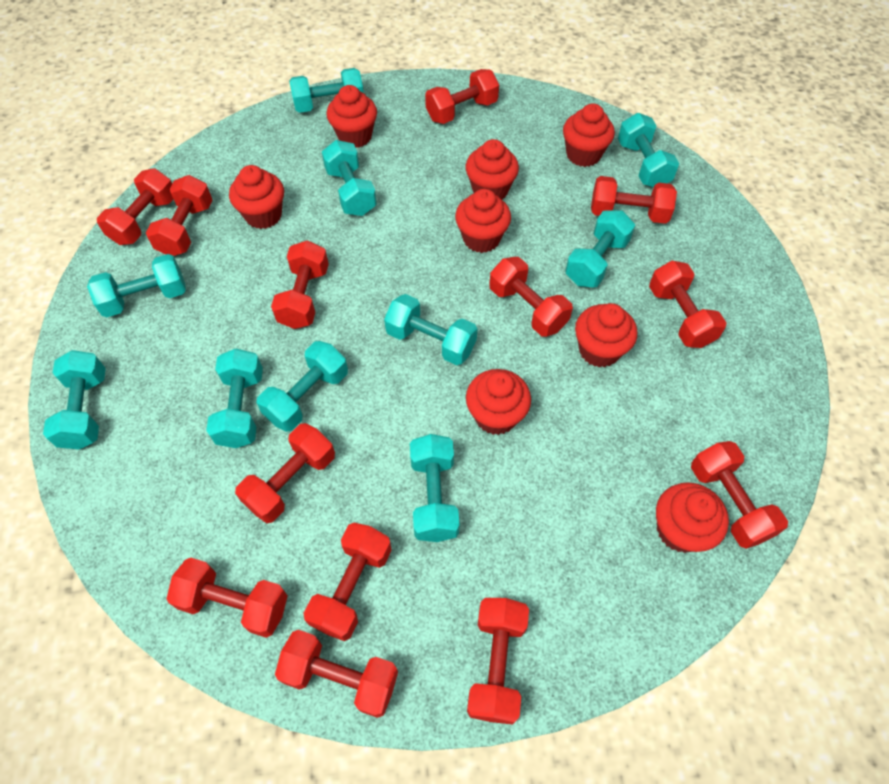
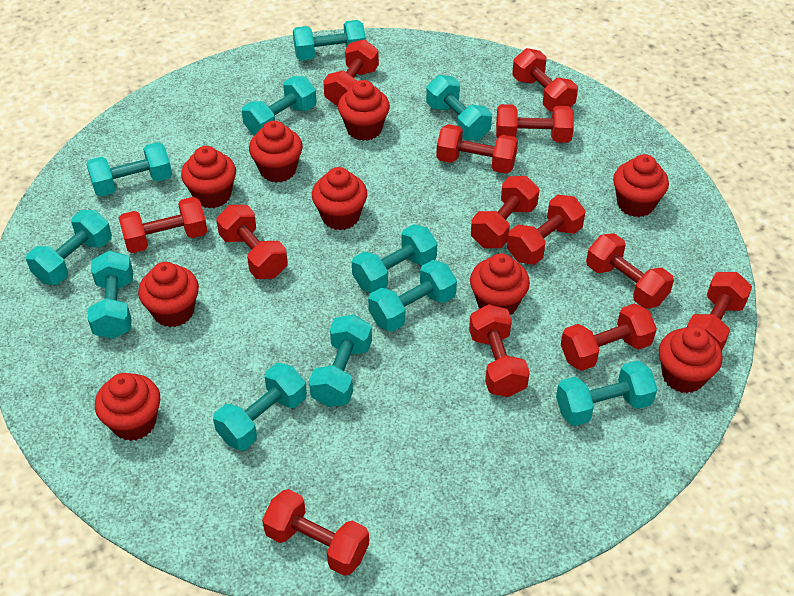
red cupcake: 8 -> 9
turquoise dumbbell: 10 -> 11

